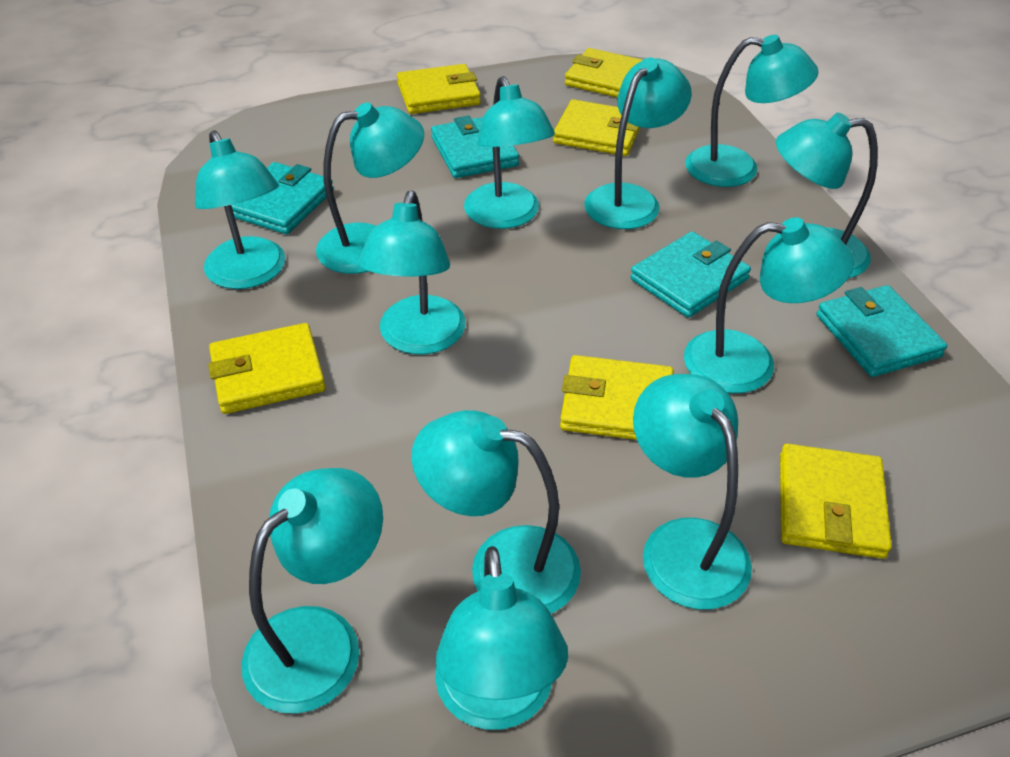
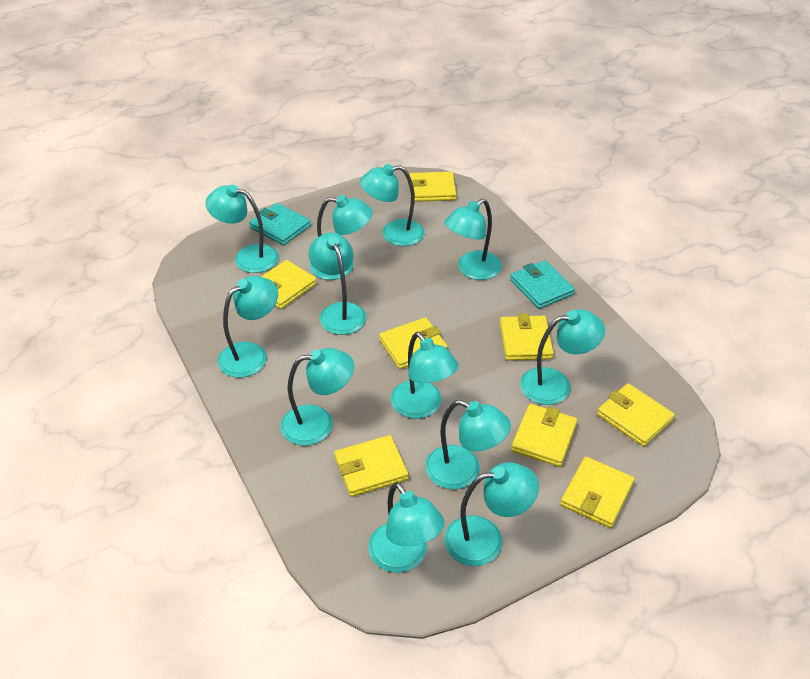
turquoise wallet: 4 -> 2
yellow wallet: 6 -> 8

